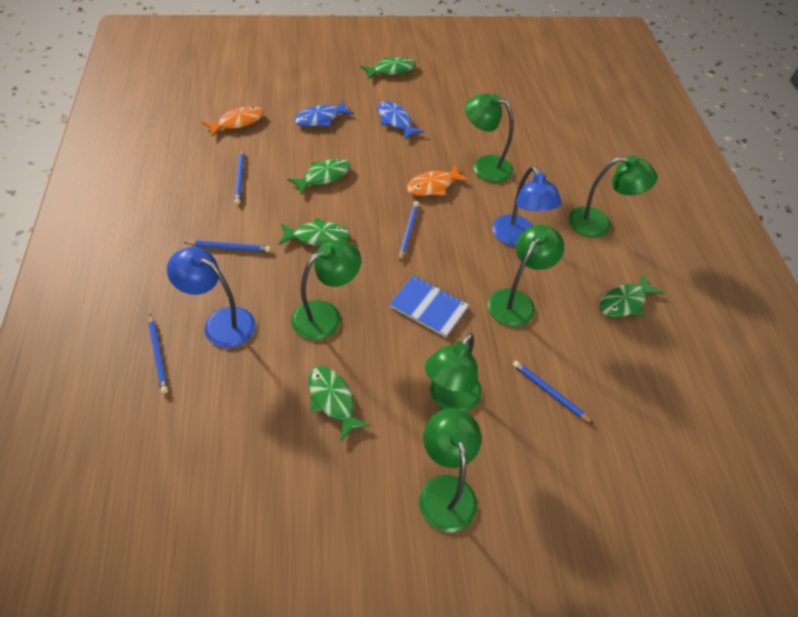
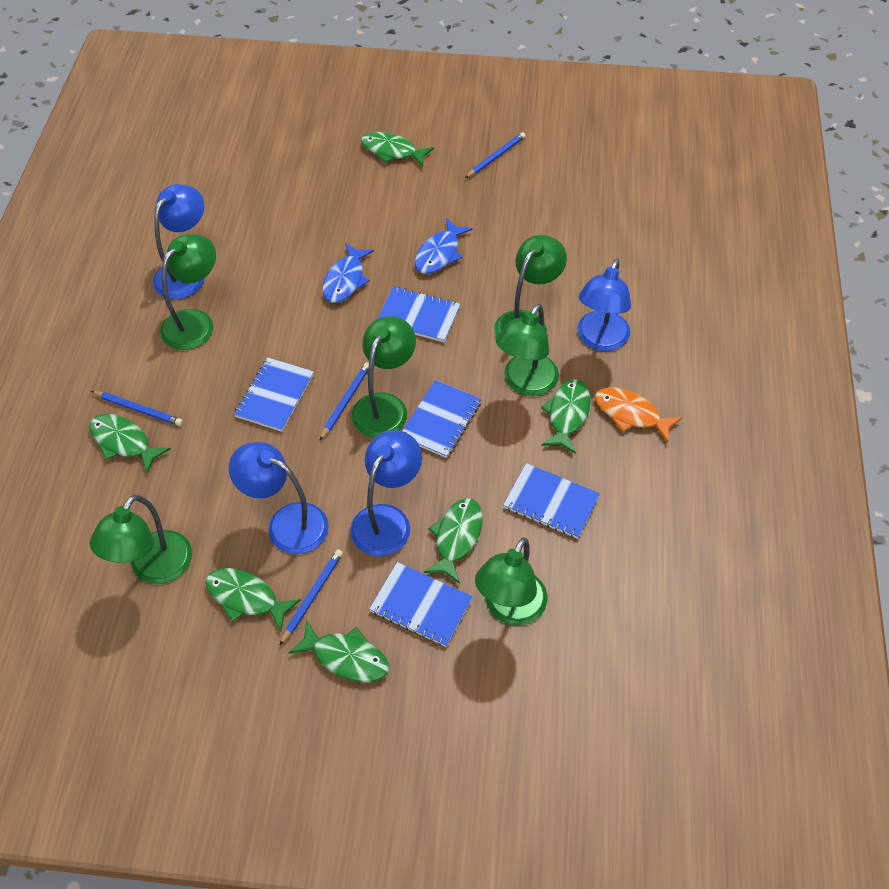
blue lamp: 2 -> 4
blue notebook: 1 -> 5
blue pencil: 5 -> 4
green fish: 5 -> 6
orange fish: 2 -> 1

